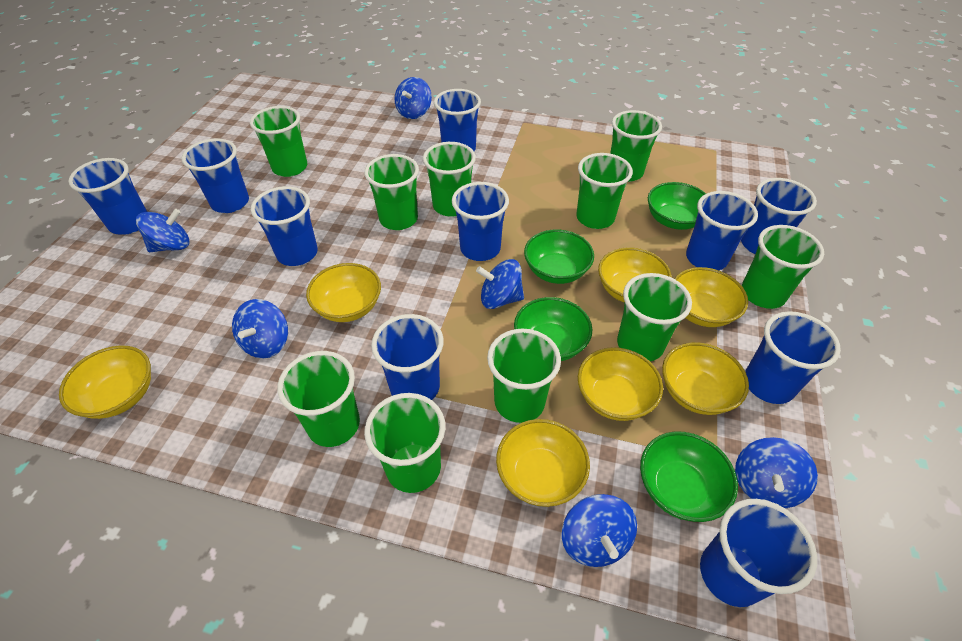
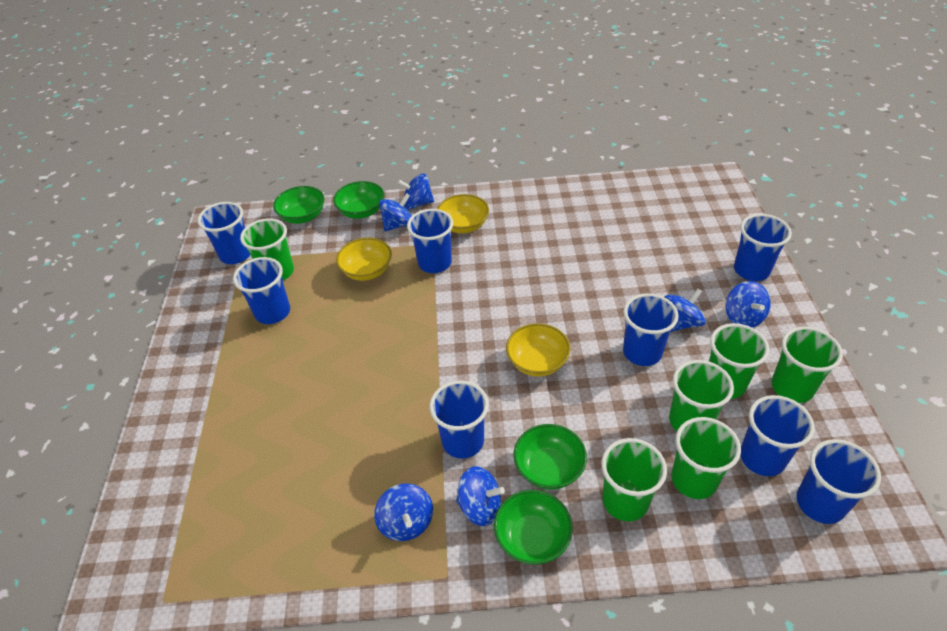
blue cup: 10 -> 8
green cup: 10 -> 6
yellow bowl: 7 -> 3

